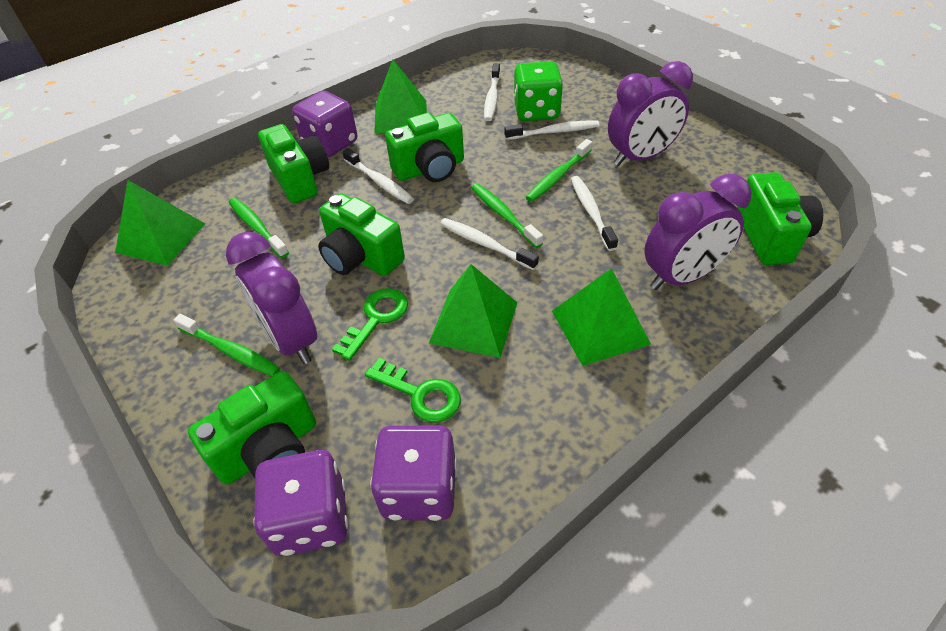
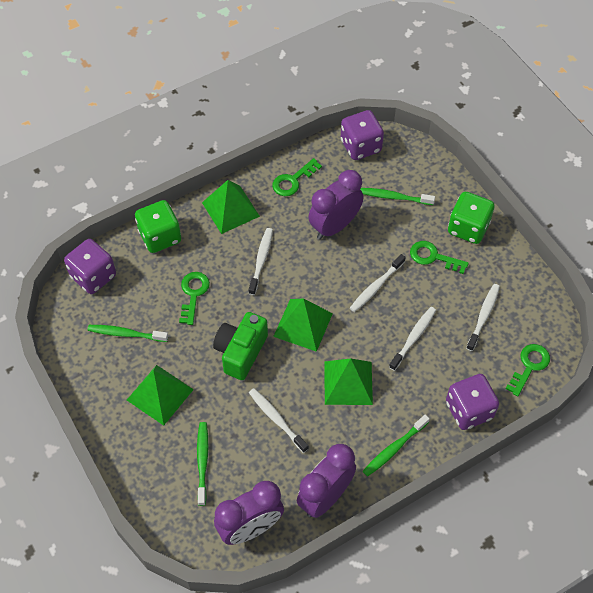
green camera: 5 -> 1
green dice: 1 -> 2
green key: 2 -> 4

